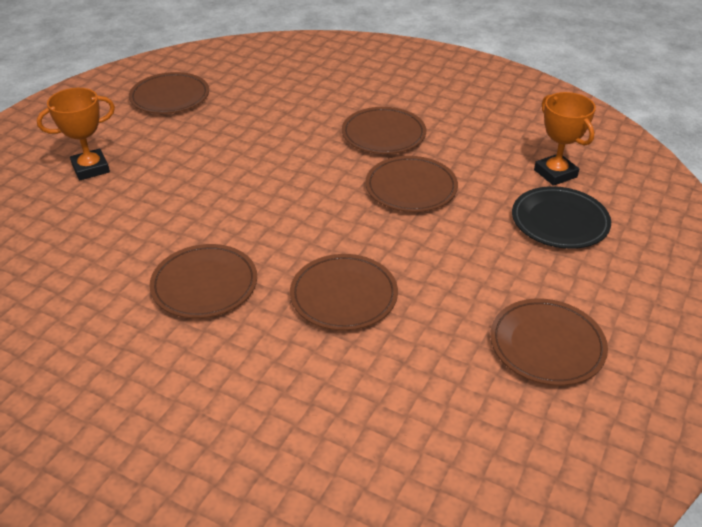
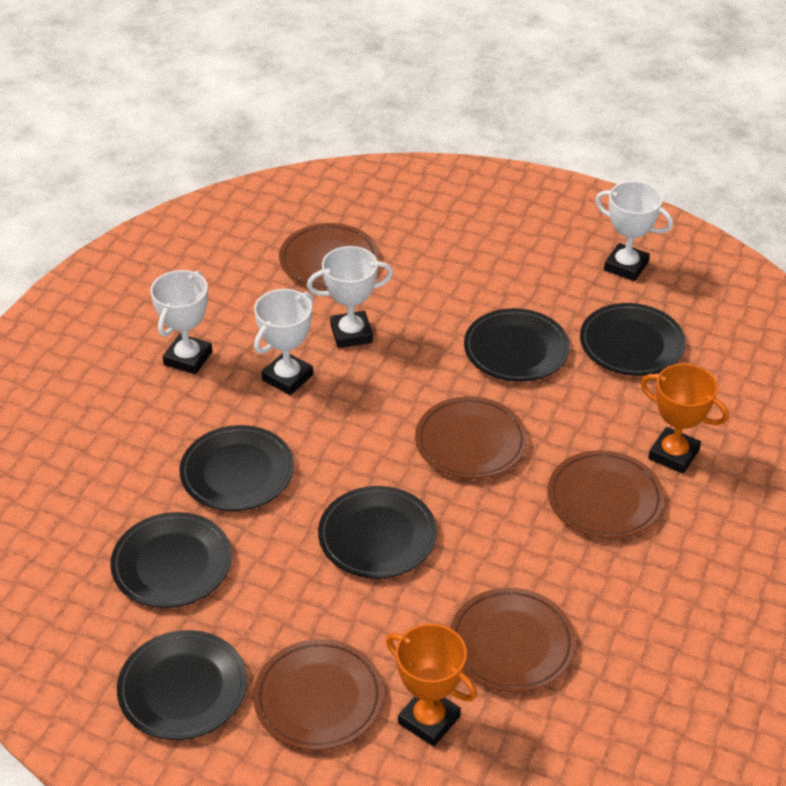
black plate: 1 -> 6
brown plate: 6 -> 5
white trophy: 0 -> 4

